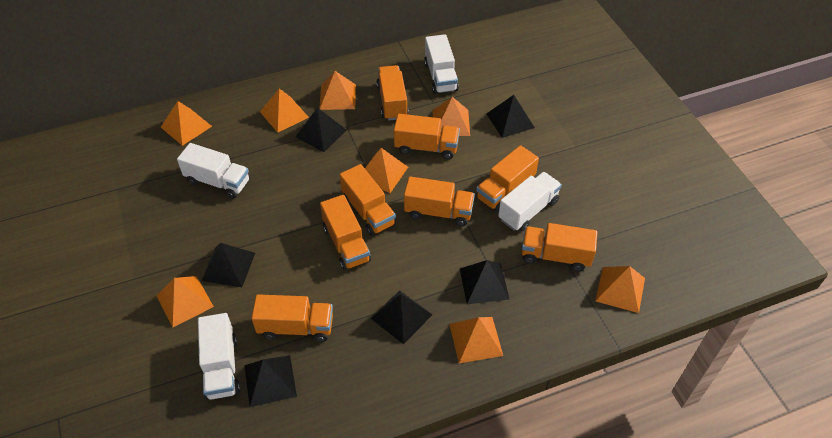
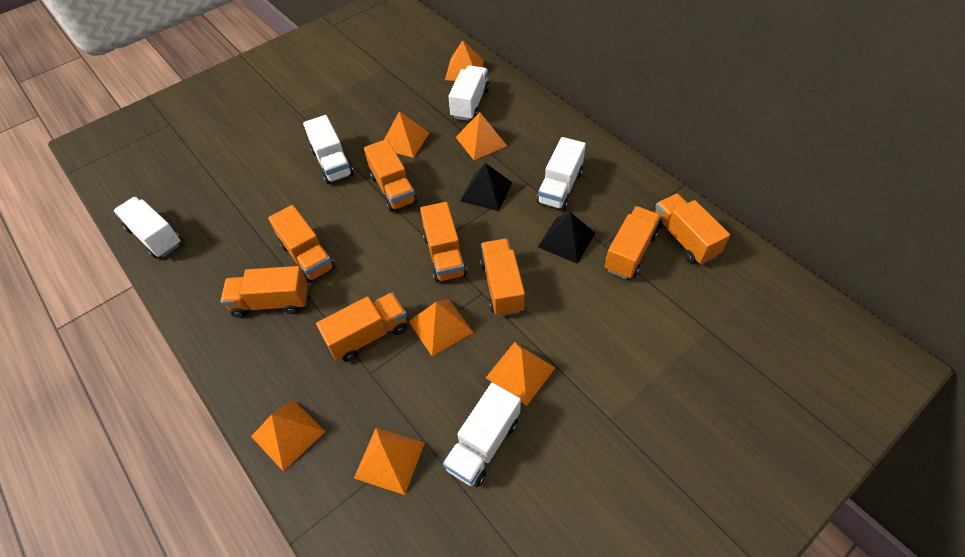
black pyramid: 6 -> 2
orange pyramid: 8 -> 7
white truck: 4 -> 5

